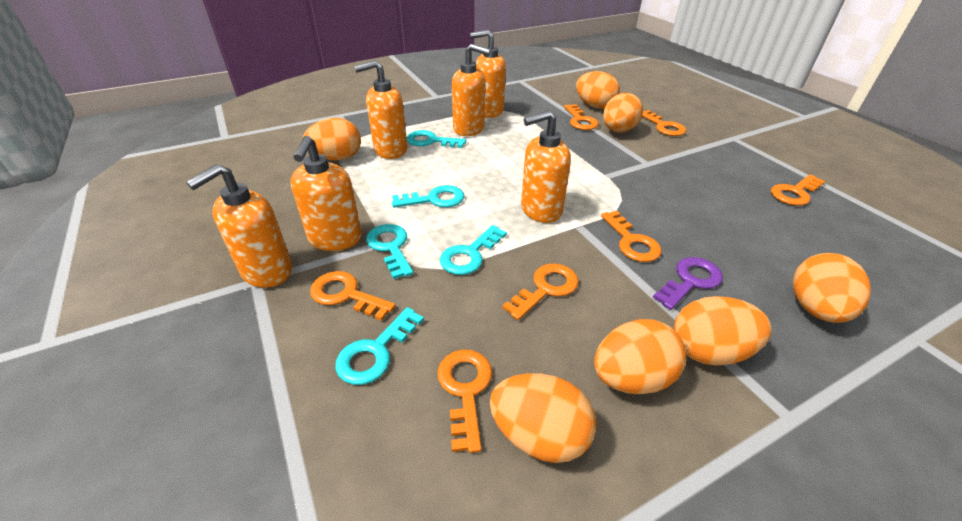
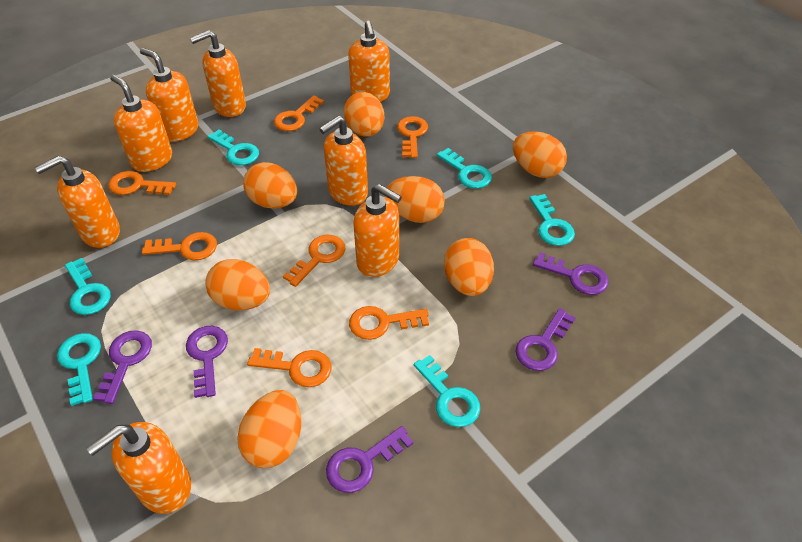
orange soap dispenser: 6 -> 8
purple key: 1 -> 5
turquoise key: 5 -> 6

